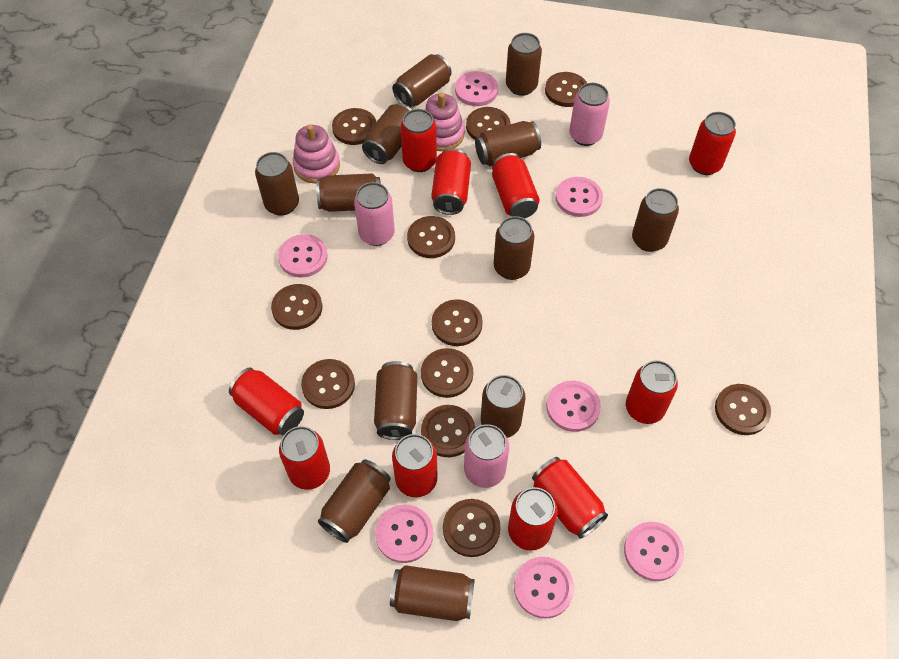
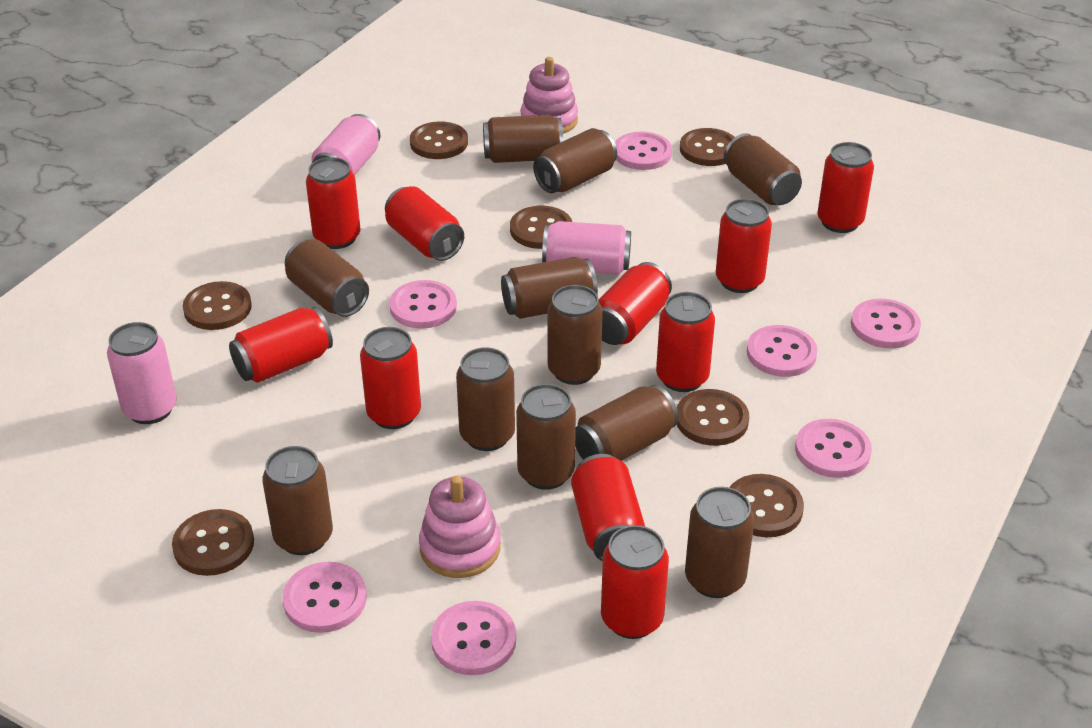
brown button: 11 -> 7
brown can: 12 -> 11

